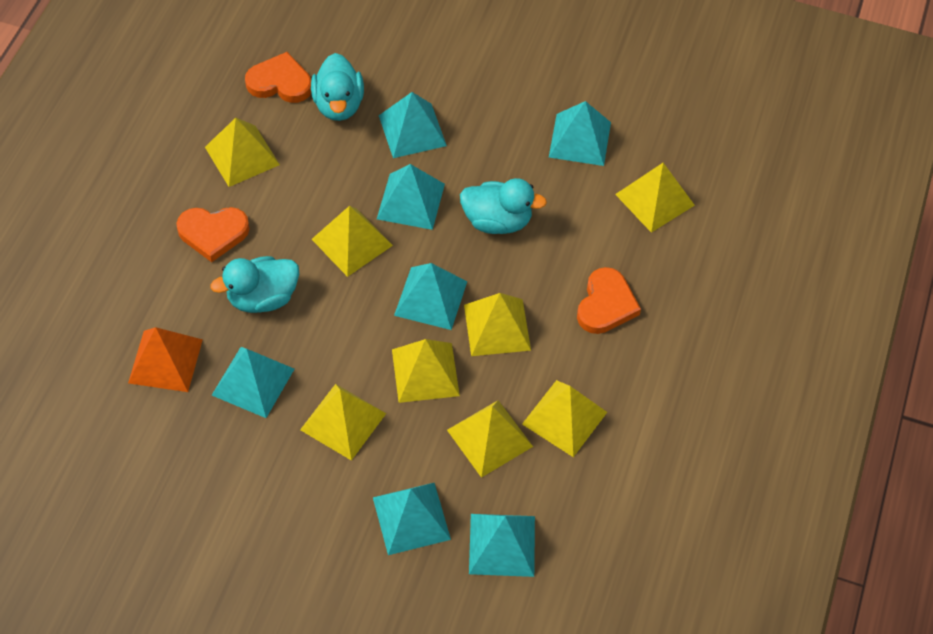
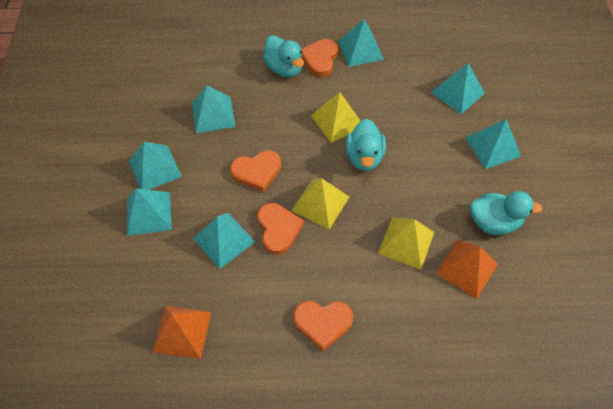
orange heart: 3 -> 4
orange pyramid: 1 -> 2
yellow pyramid: 8 -> 3

